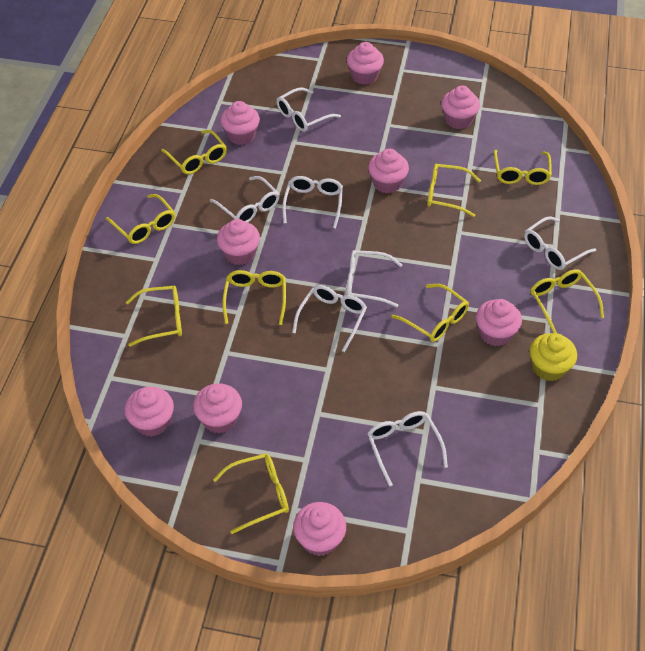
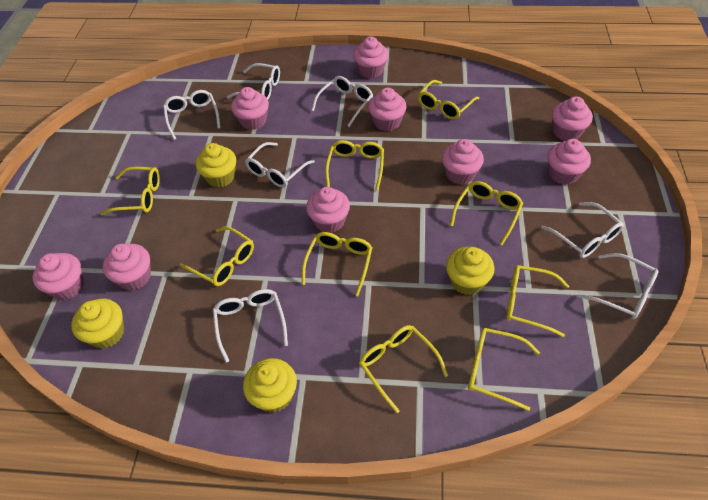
yellow cupcake: 1 -> 4

